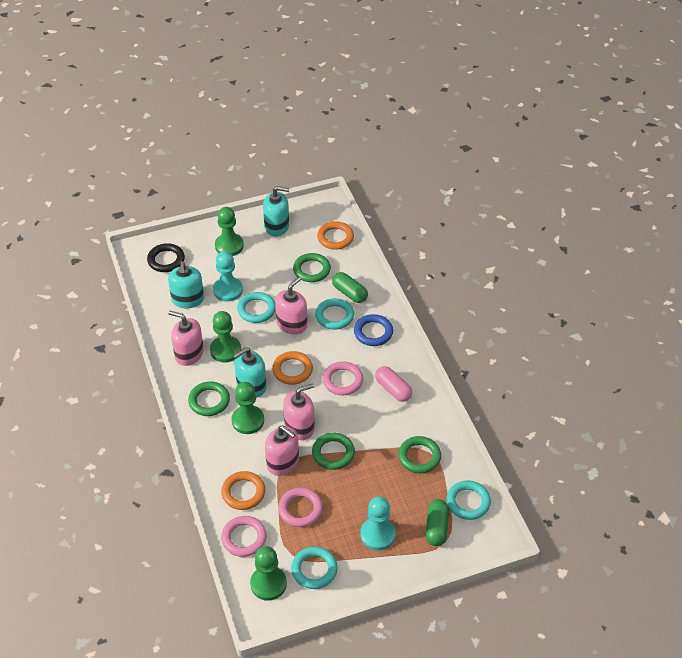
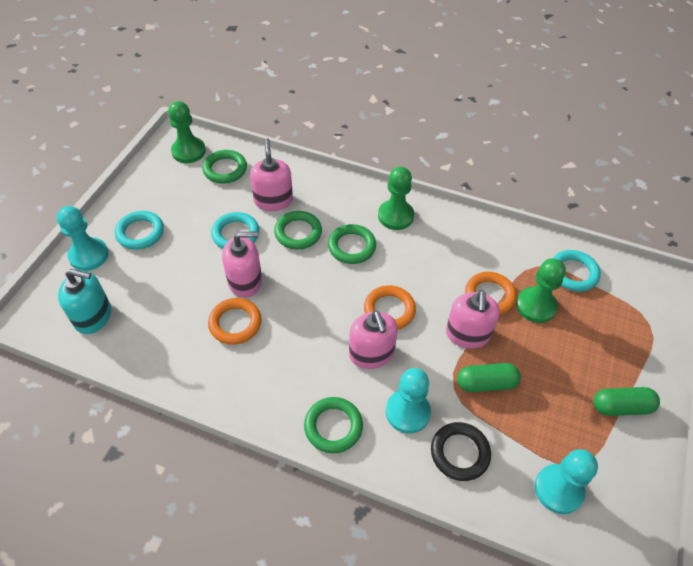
blue ring: 1 -> 0
green pawn: 4 -> 3
pink capsule: 1 -> 0
pink ring: 3 -> 0
turquoise pawn: 2 -> 3
turquoise ring: 4 -> 3
turquoise soap dispenser: 3 -> 1

